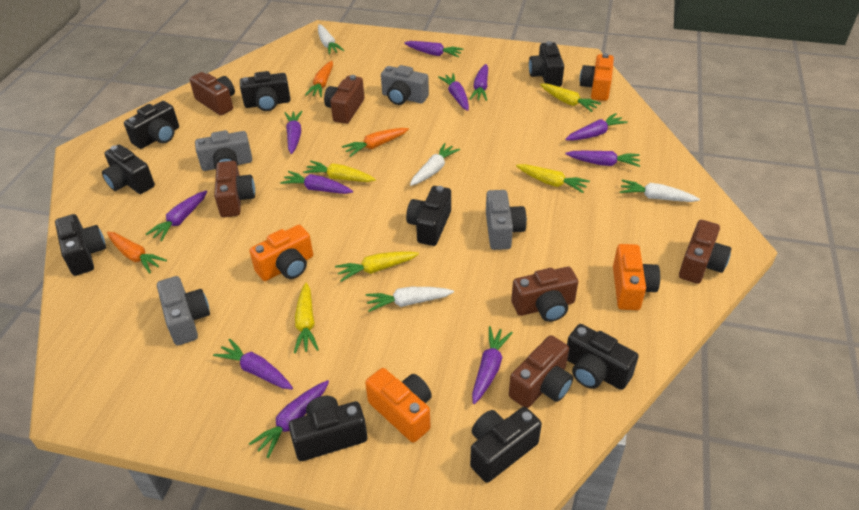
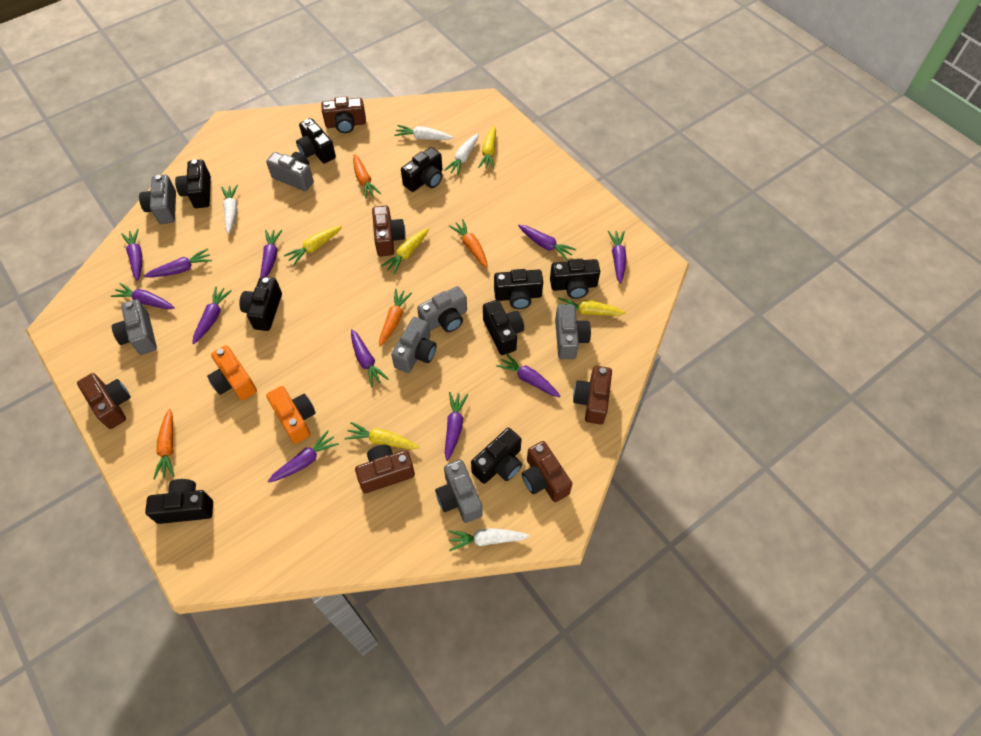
grey camera: 4 -> 7
orange camera: 4 -> 2
orange carrot: 3 -> 4

